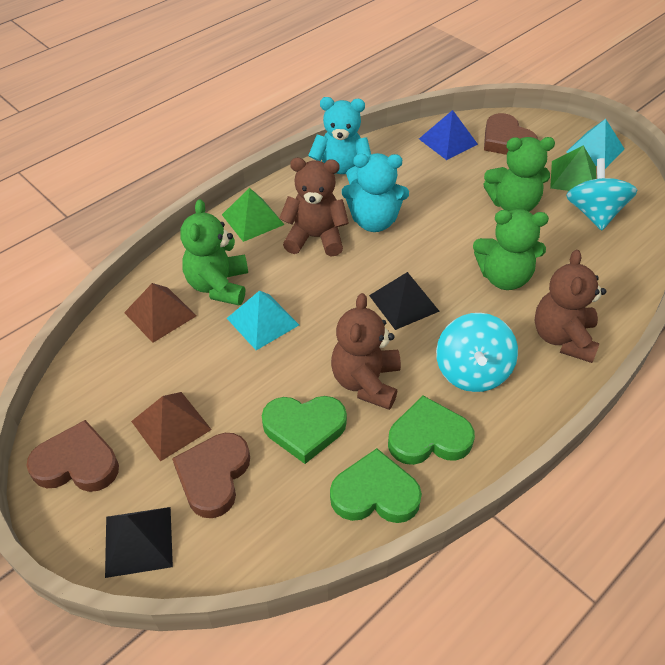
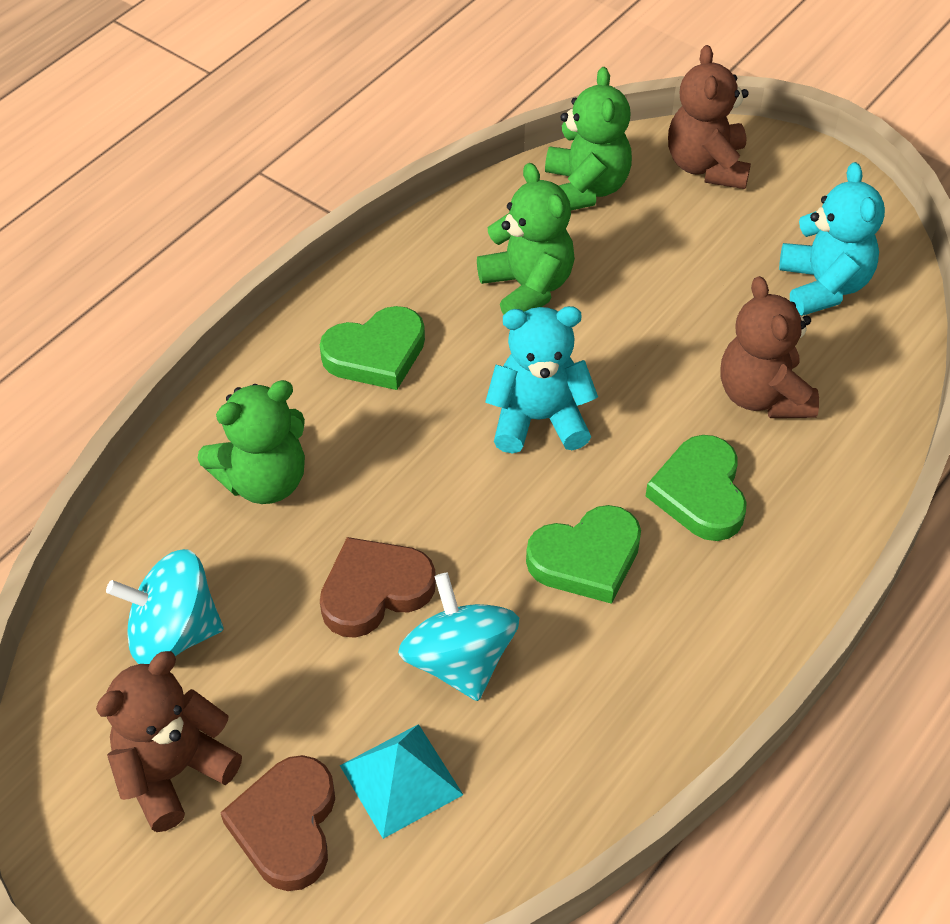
black pyramid: 2 -> 0
blue pyramid: 1 -> 0
brown heart: 3 -> 2
brown pyramid: 2 -> 0
green pyramid: 2 -> 0
turquoise pyramid: 2 -> 1

